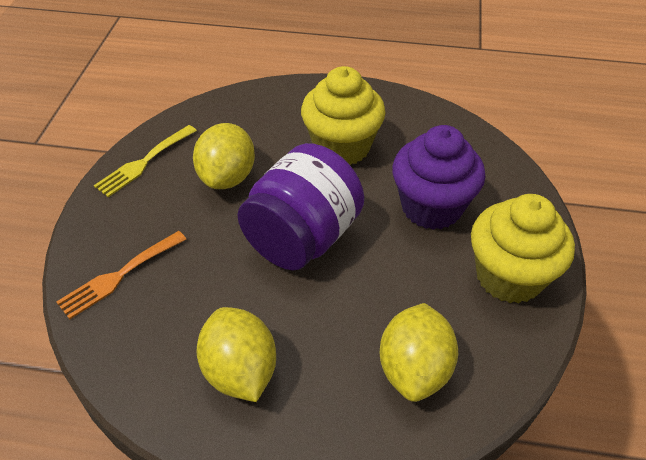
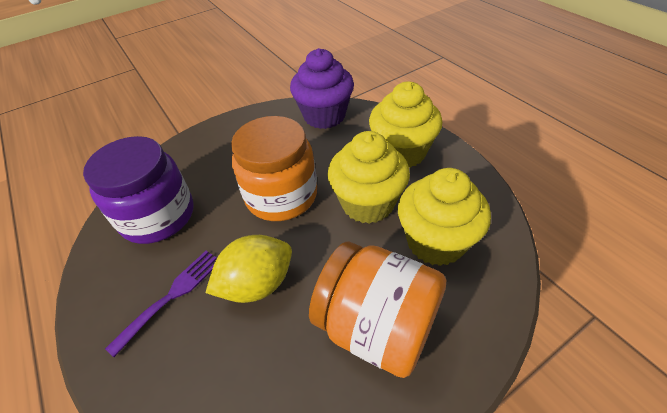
orange fork: 1 -> 0
orange jar: 0 -> 2
purple fork: 0 -> 1
yellow cupcake: 2 -> 3
yellow fork: 1 -> 0
yellow lemon: 3 -> 1

